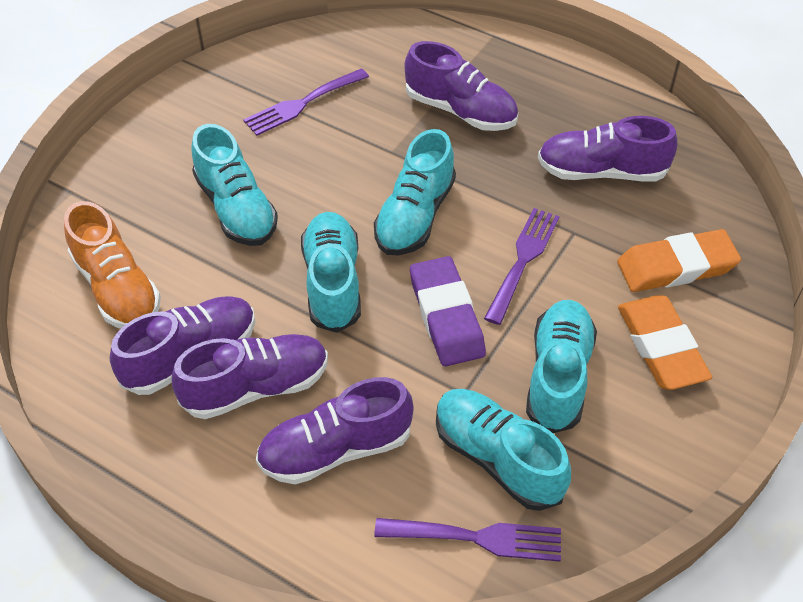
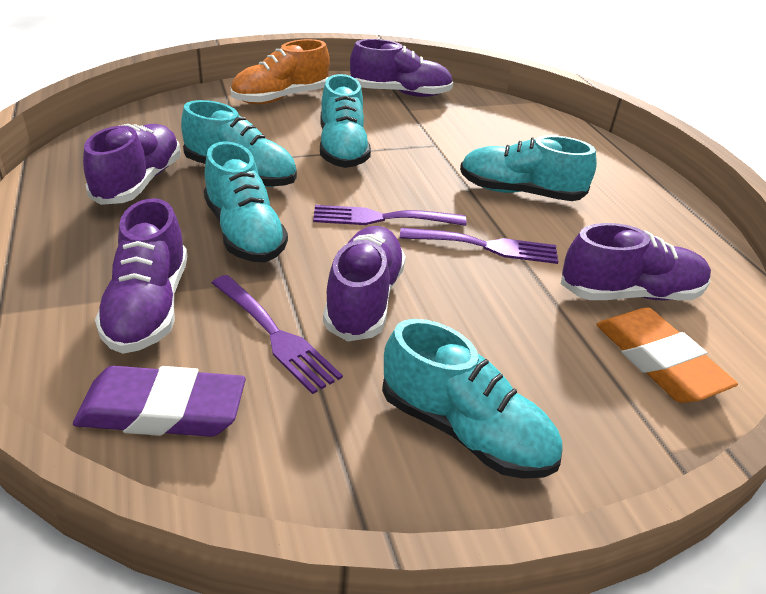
orange eraser: 2 -> 1

